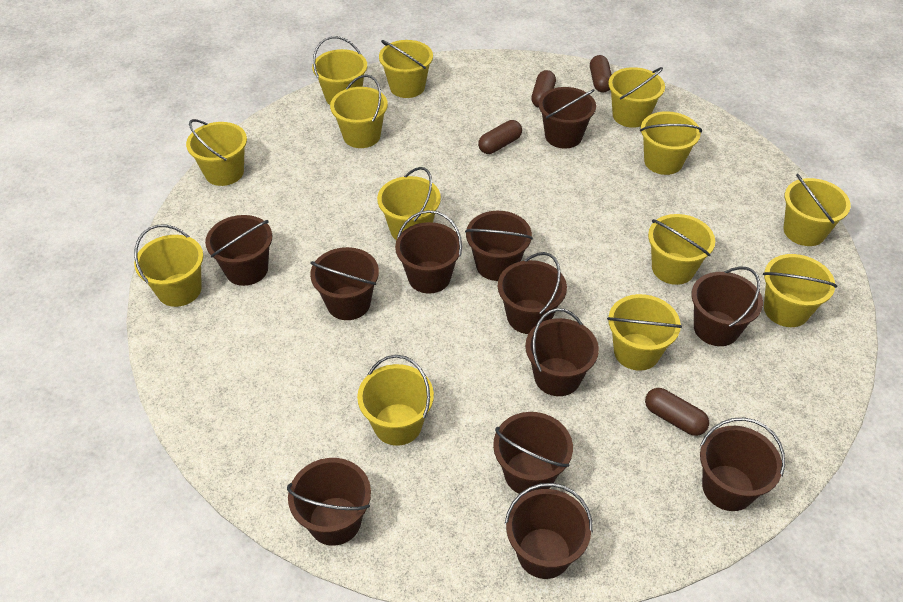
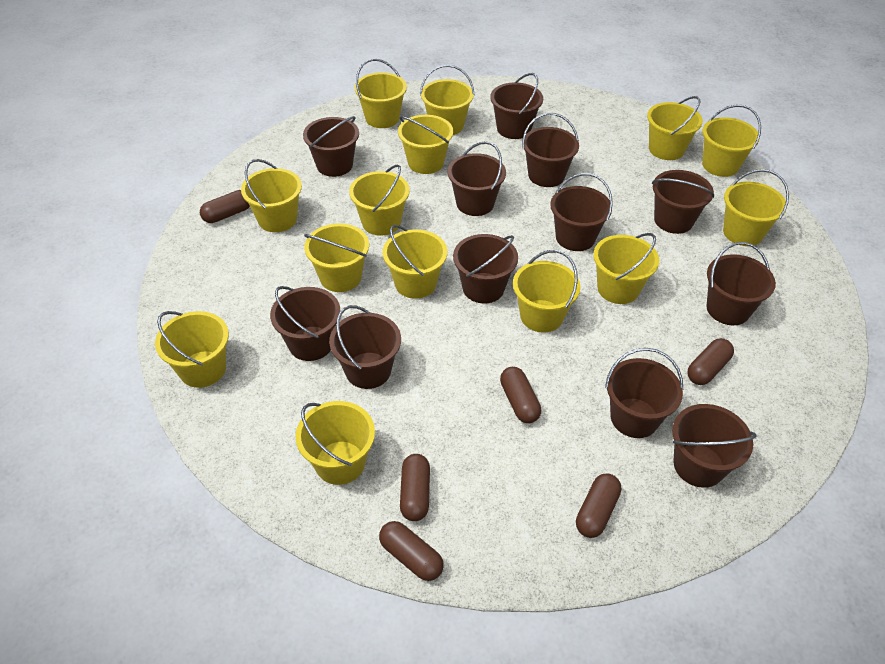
brown capsule: 4 -> 6
yellow bucket: 13 -> 14

